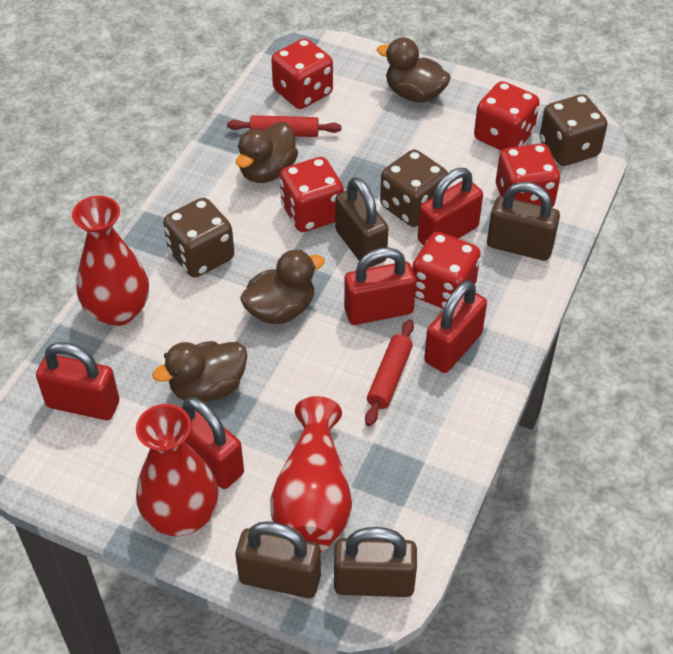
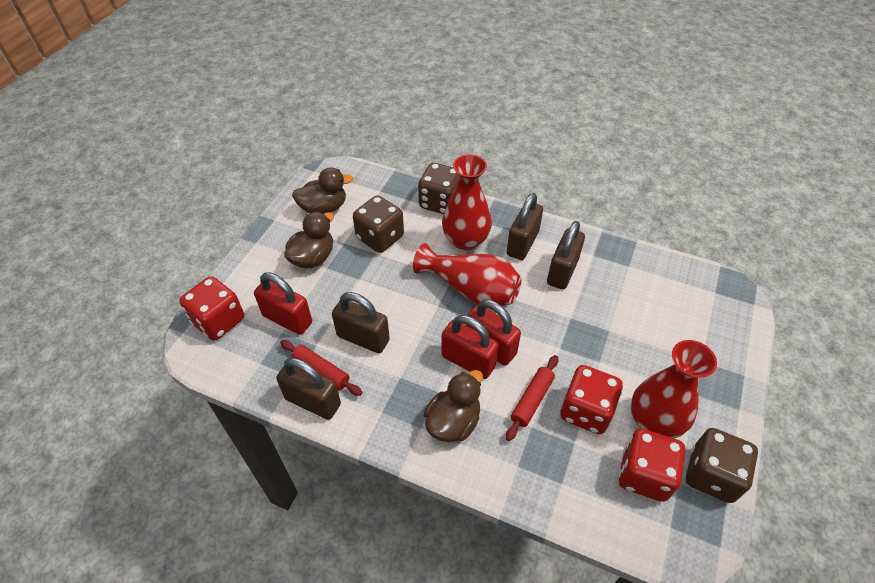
brown duck: 4 -> 3
red dice: 5 -> 3
red padlock: 5 -> 3

